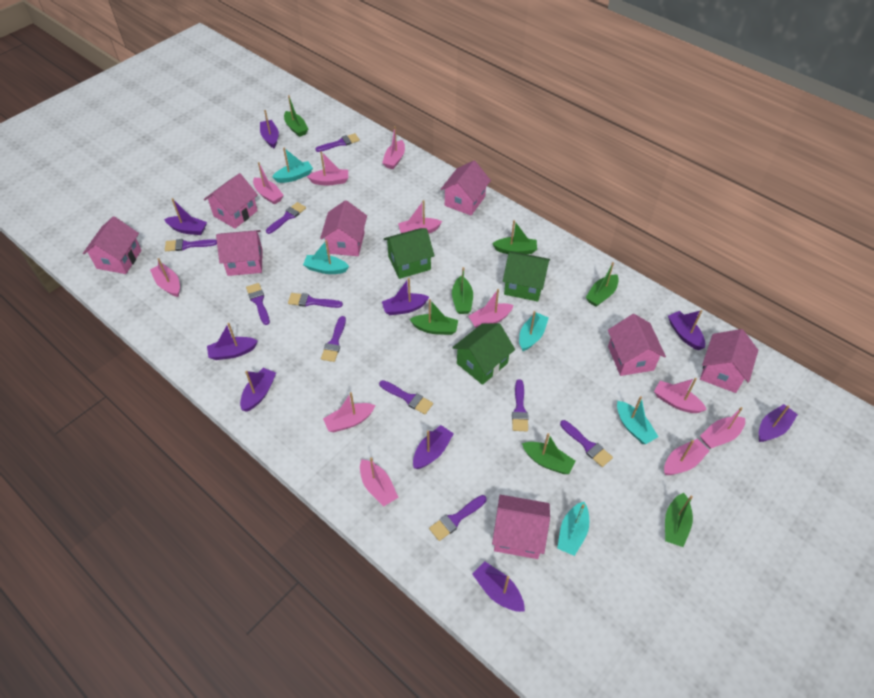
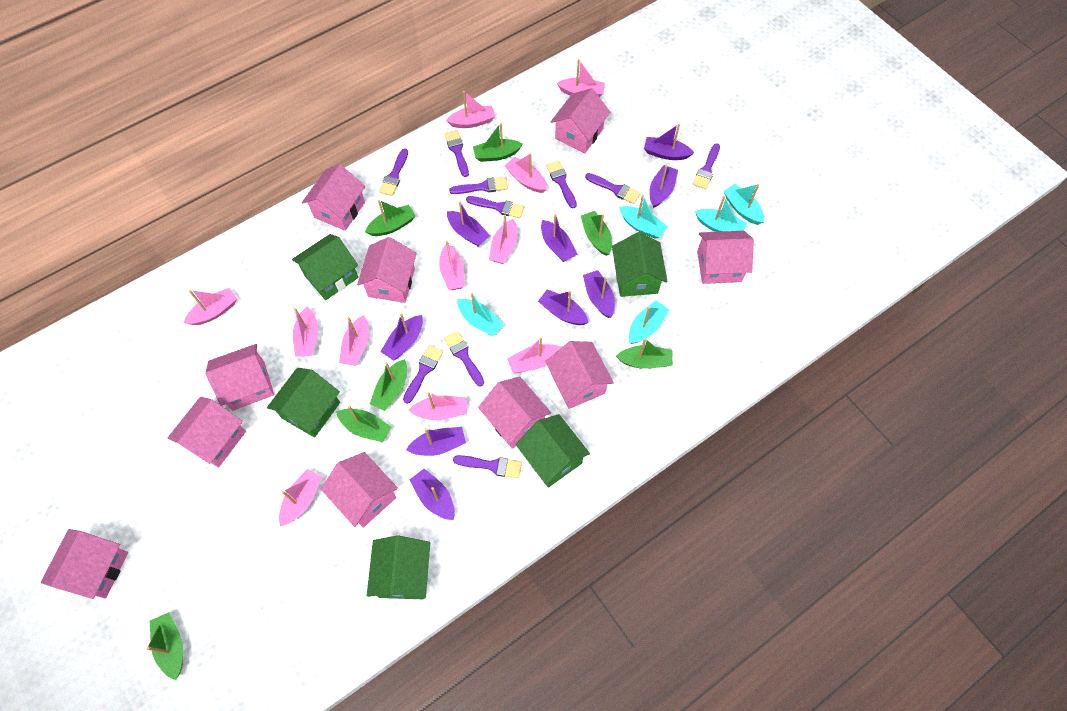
green house: 3 -> 5
pink house: 8 -> 10

